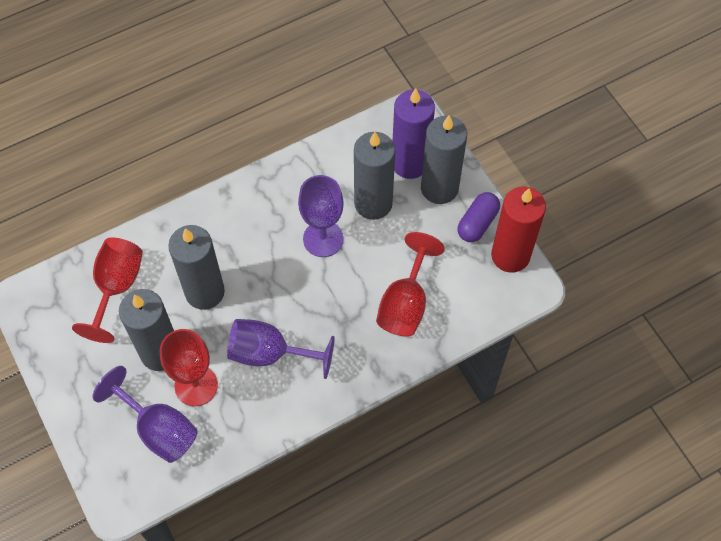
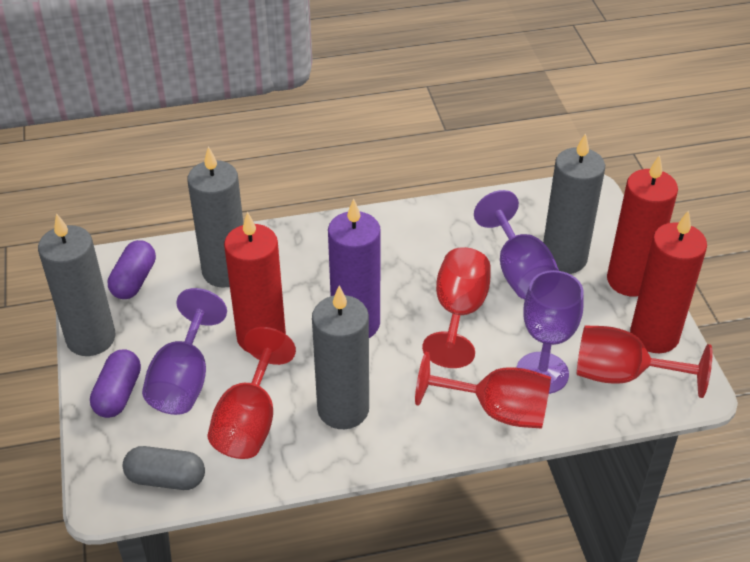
grey capsule: 0 -> 1
purple capsule: 1 -> 2
red candle: 1 -> 3
red goblet: 3 -> 4

